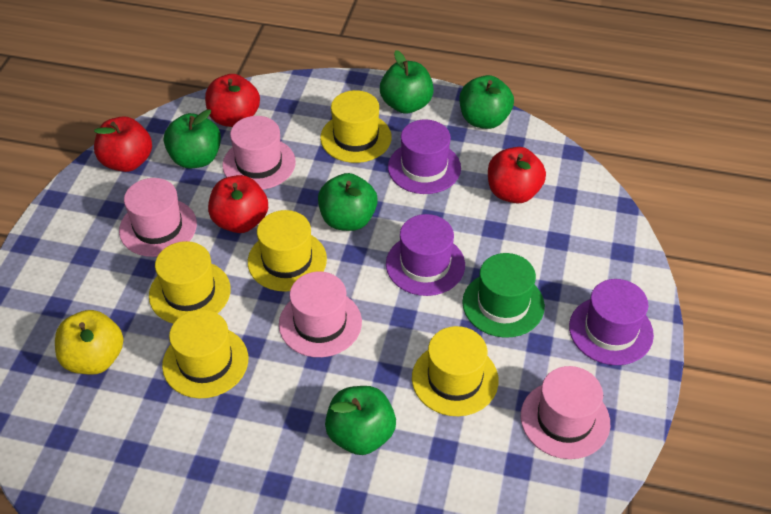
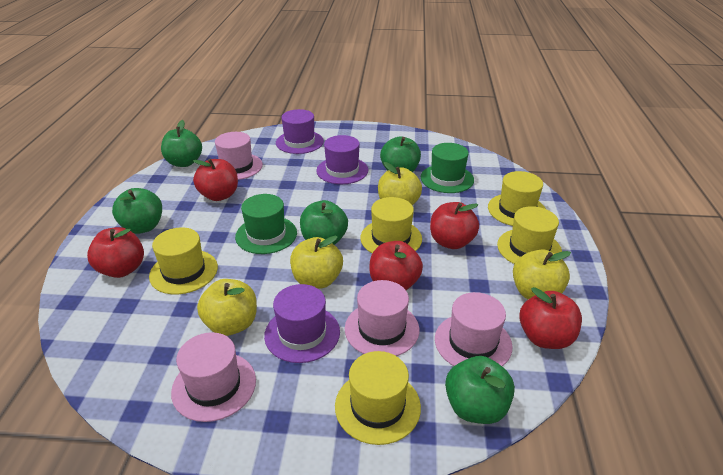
green hat: 1 -> 2
red apple: 4 -> 5
yellow apple: 1 -> 4

